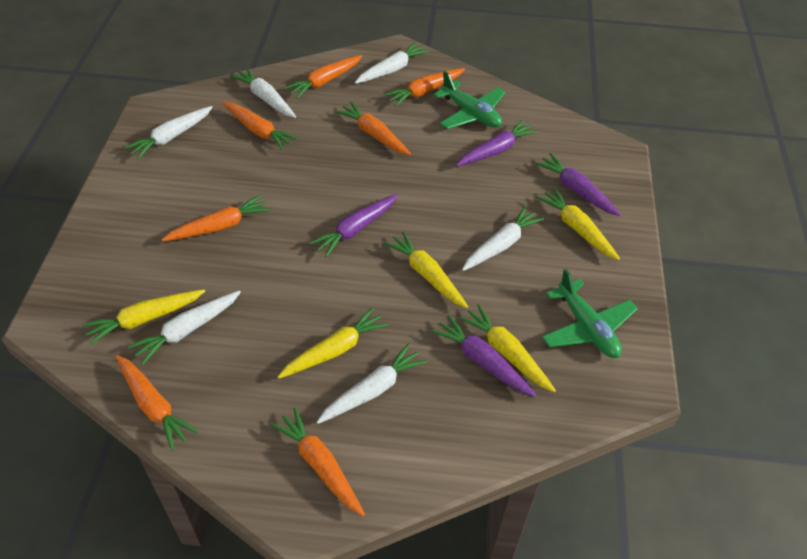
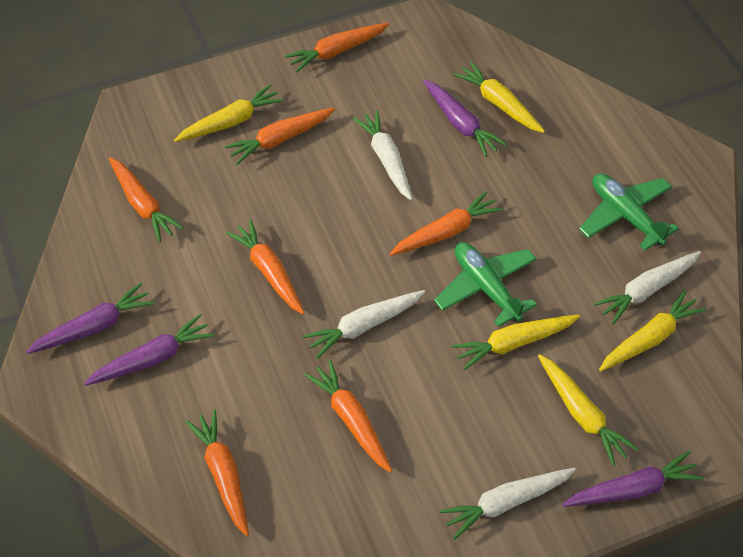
white carrot: 6 -> 4

